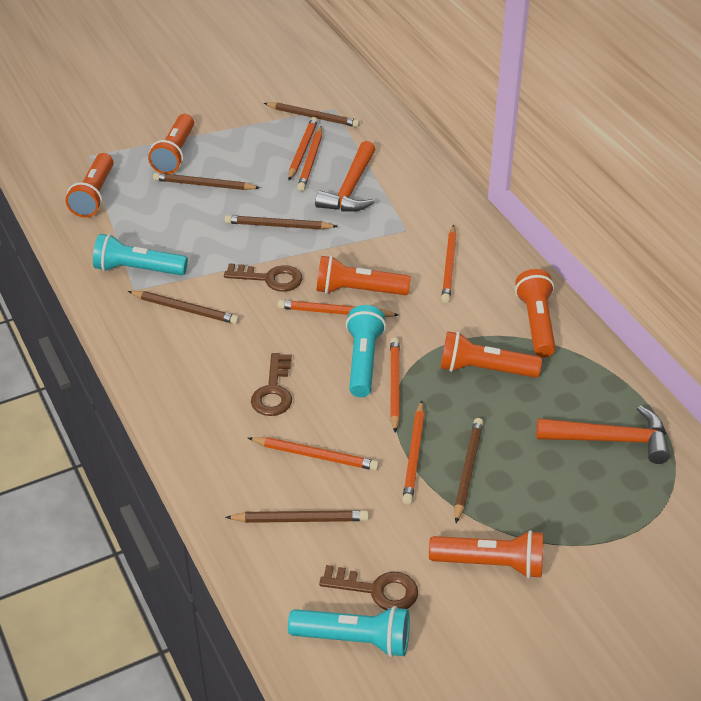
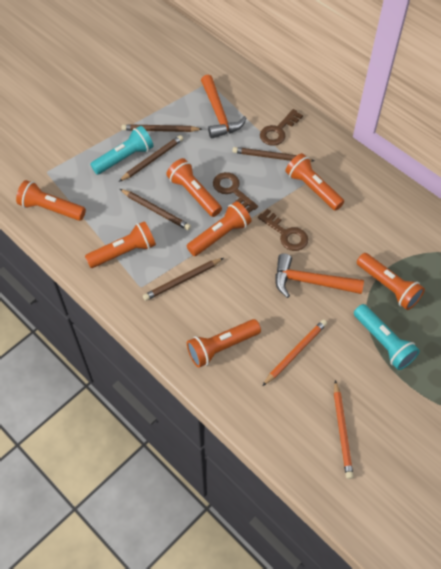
brown pencil: 6 -> 5
orange flashlight: 6 -> 7
orange pencil: 7 -> 2
turquoise flashlight: 3 -> 2

